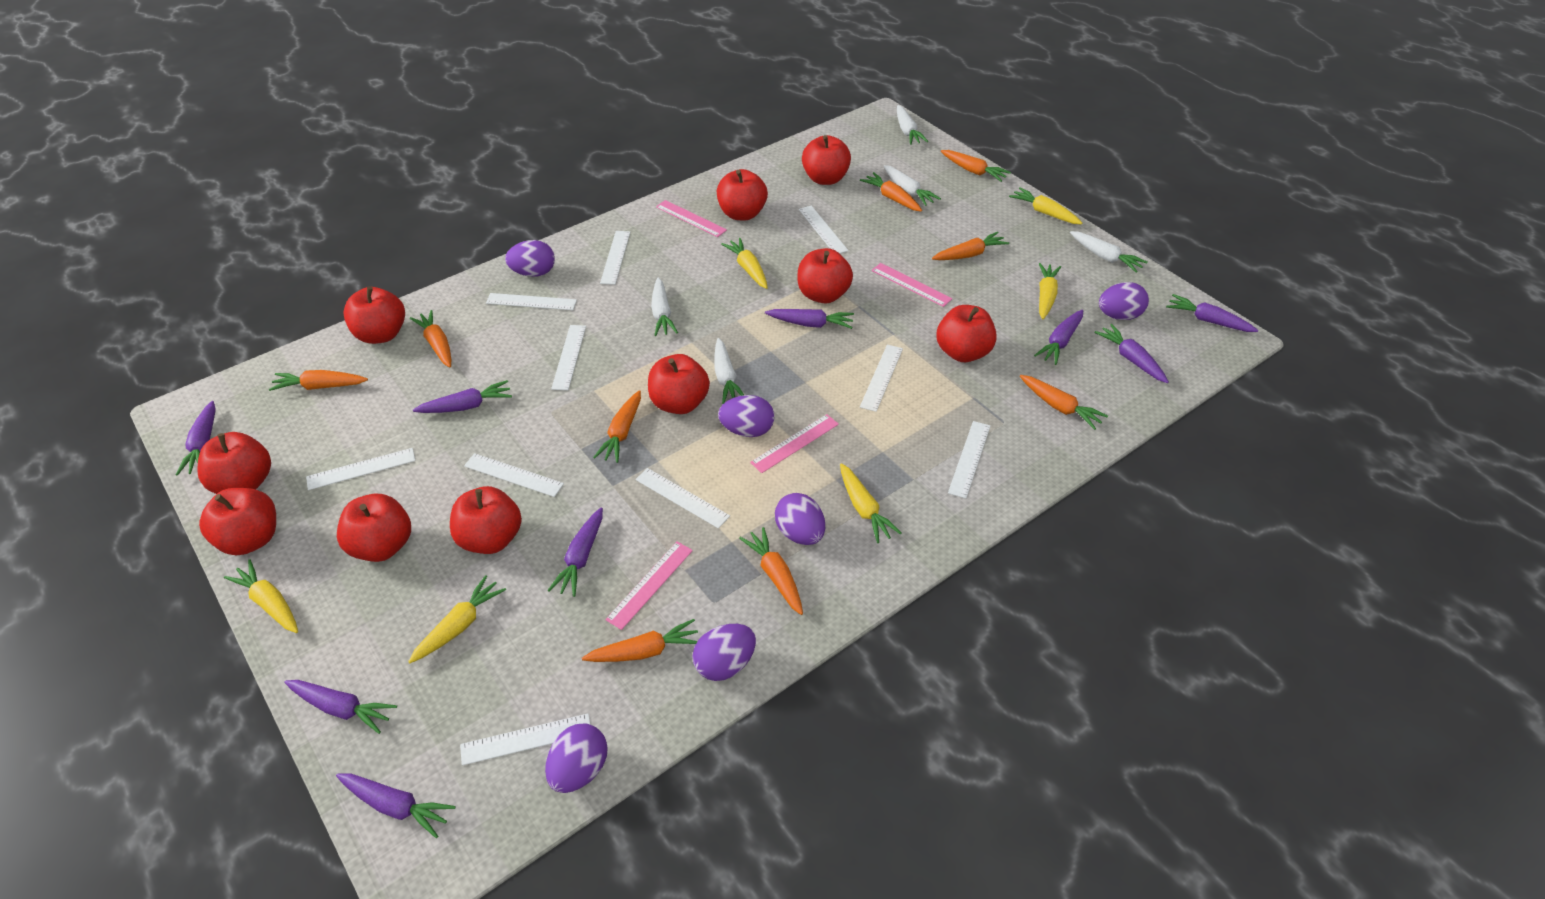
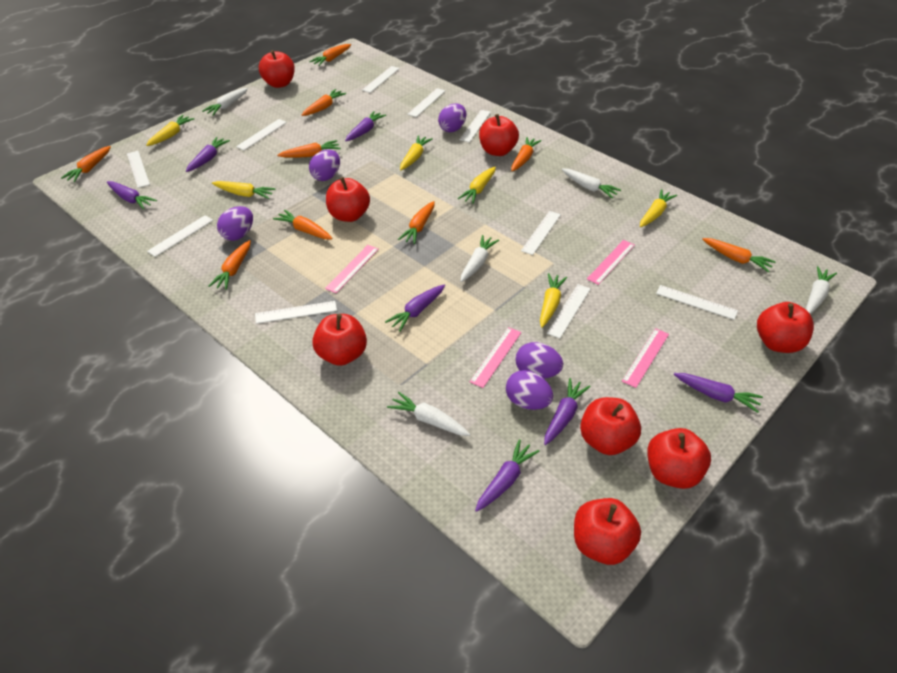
purple carrot: 9 -> 7
purple egg: 6 -> 5
red apple: 10 -> 8

